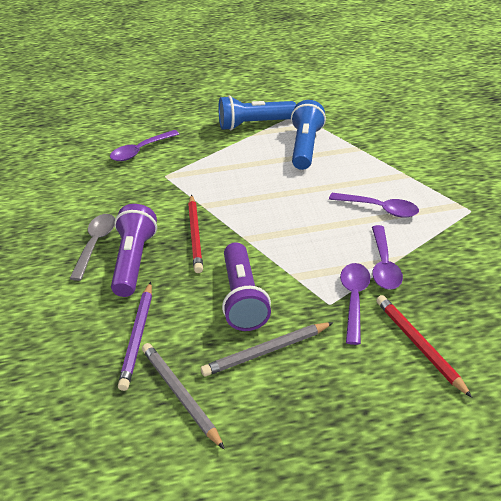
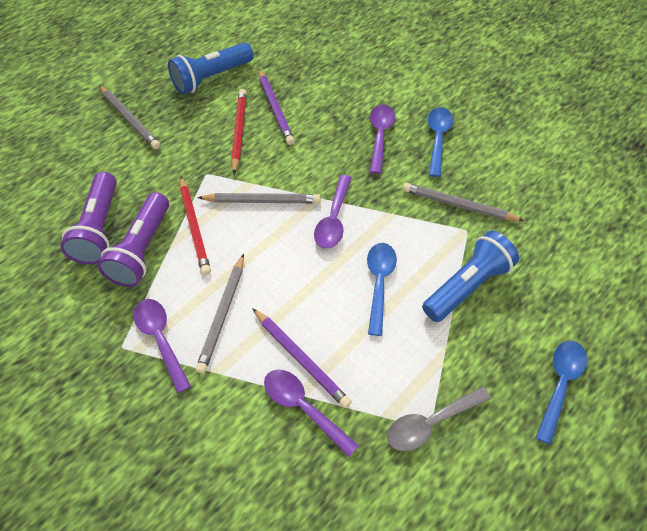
blue spoon: 0 -> 3
grey pencil: 2 -> 4
purple pencil: 1 -> 2

